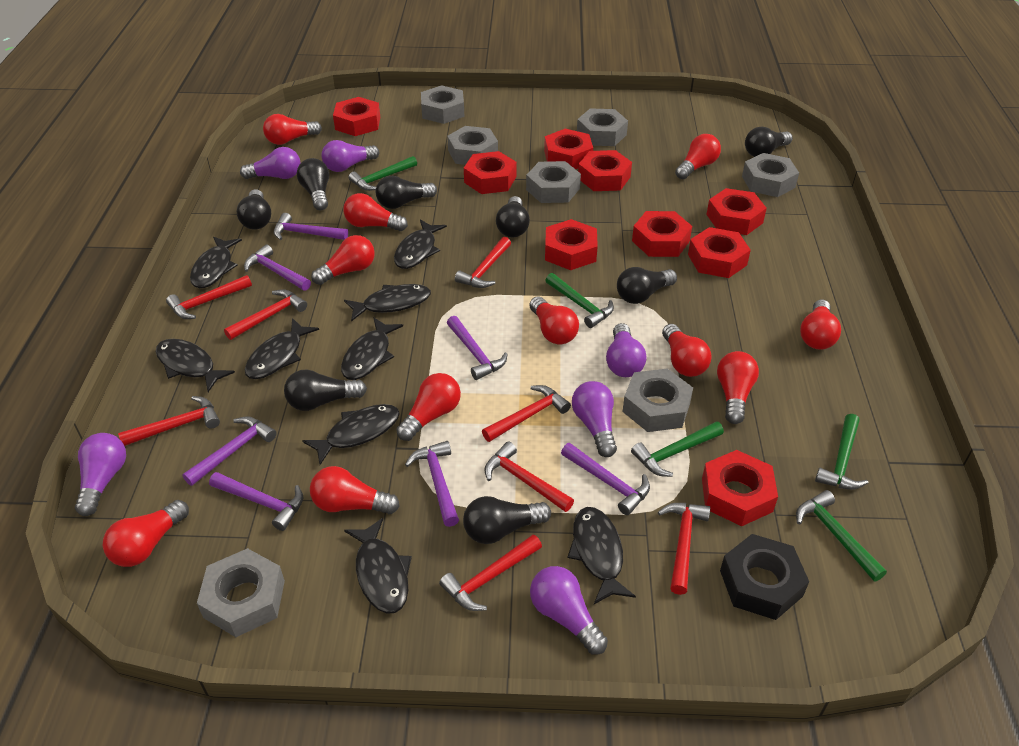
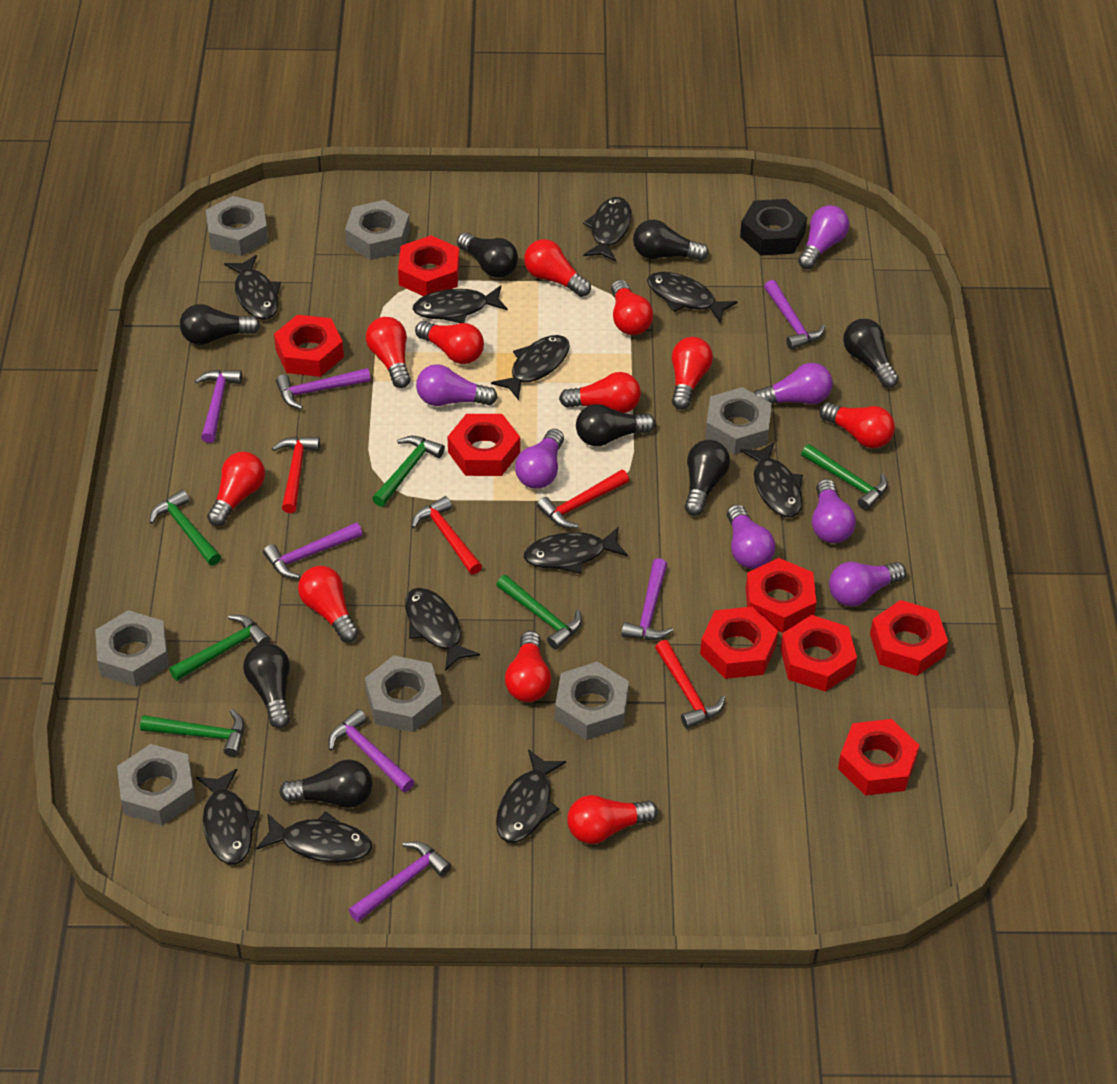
black fish: 9 -> 11
green hammer: 5 -> 6
purple light bulb: 6 -> 7
red hammer: 8 -> 4
red nut: 9 -> 8

